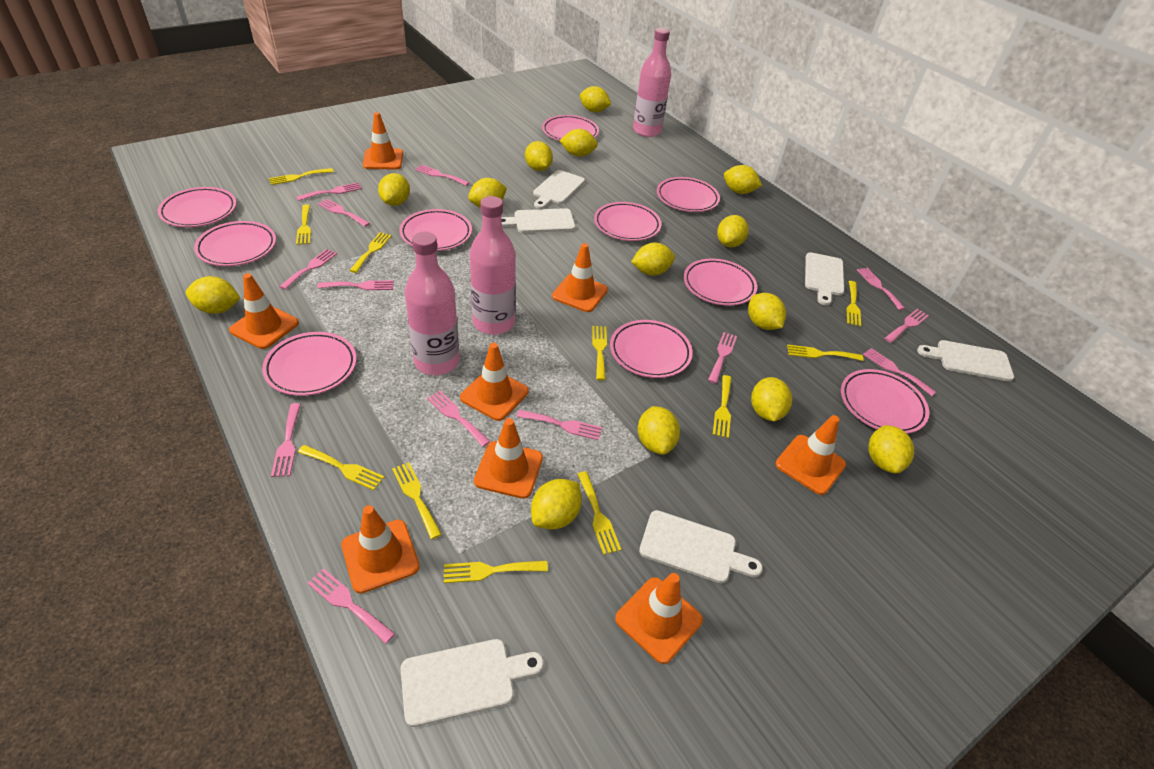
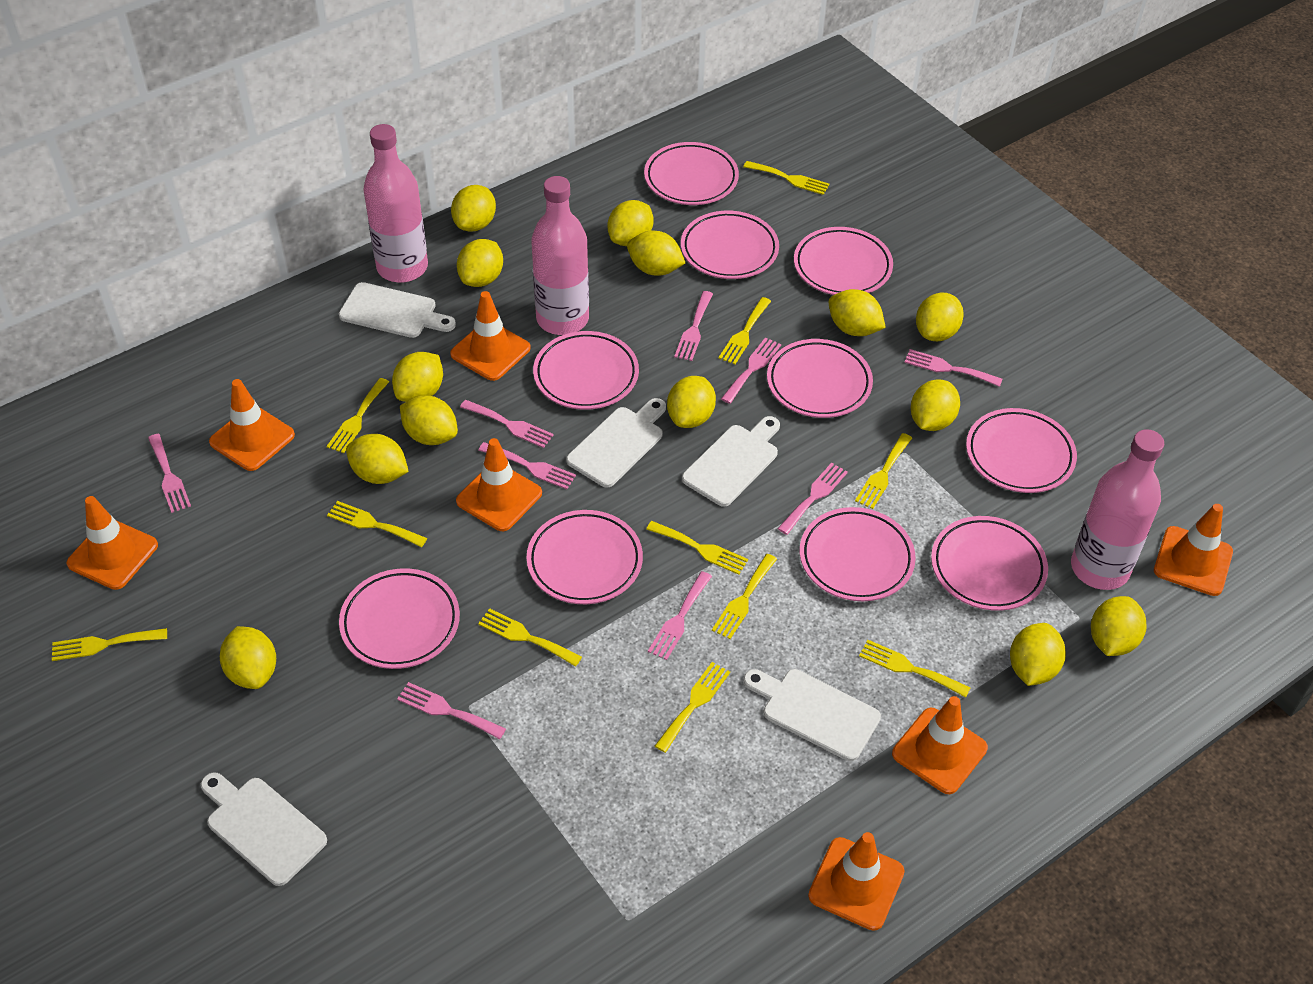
orange traffic cone: 8 -> 7
pink fork: 13 -> 9
white cutting board: 6 -> 5

